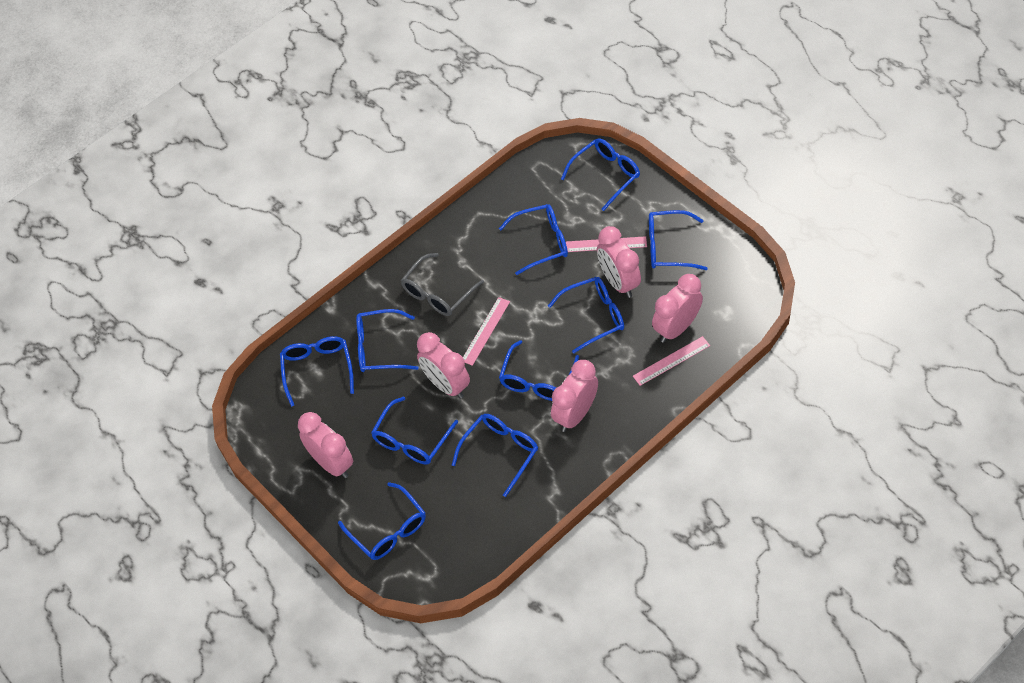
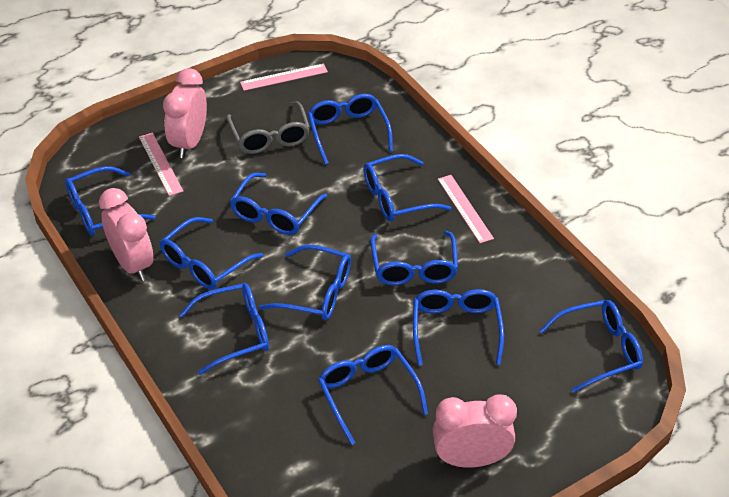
blue glasses: 10 -> 11
pink clock: 5 -> 3

